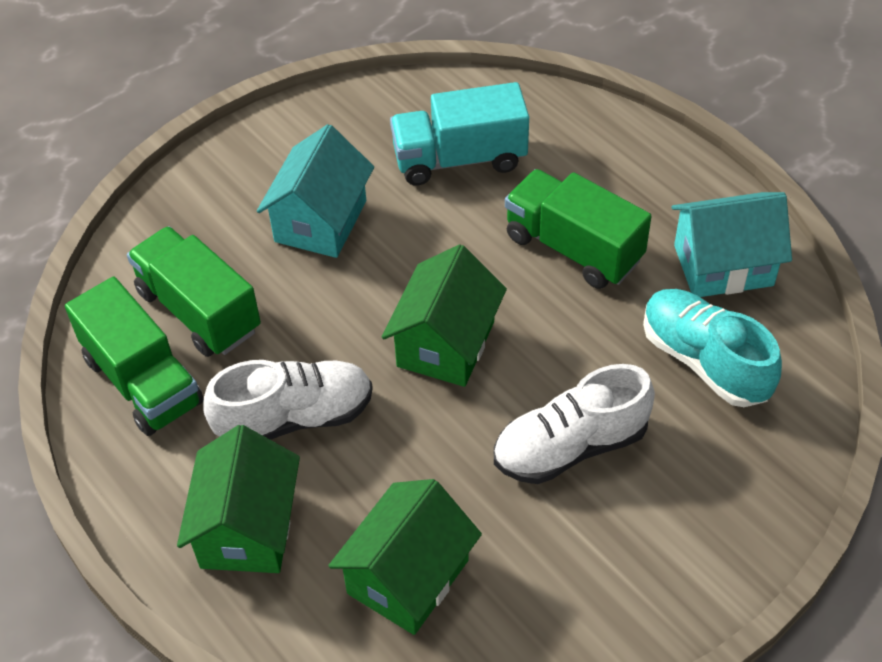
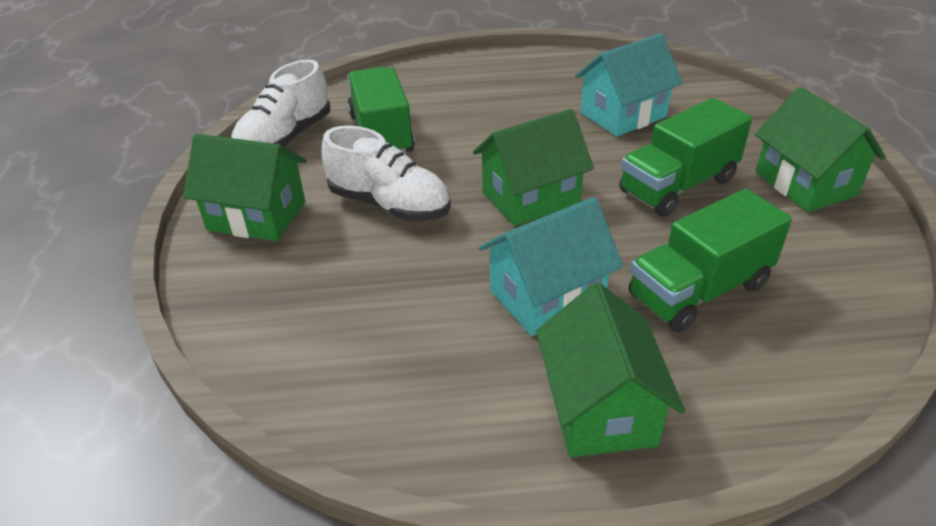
green house: 3 -> 4
turquoise shoe: 1 -> 0
turquoise truck: 1 -> 0

